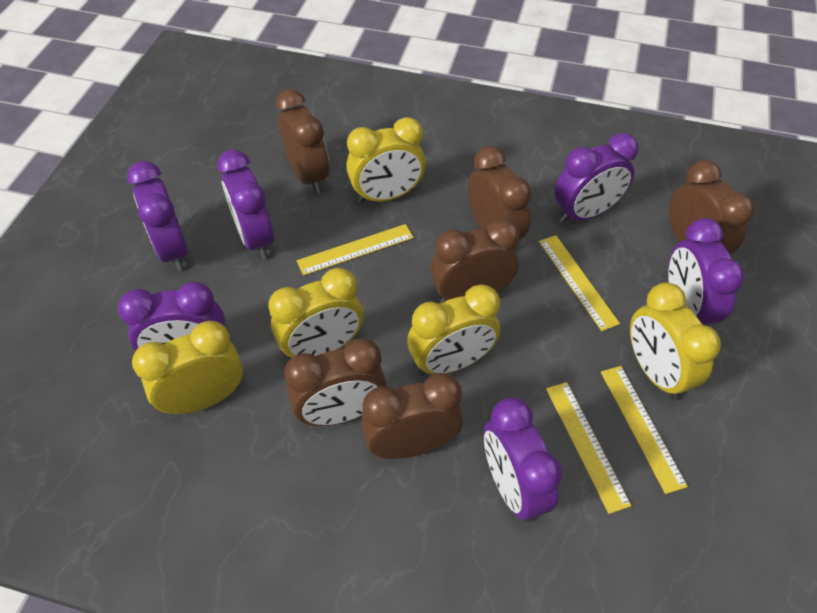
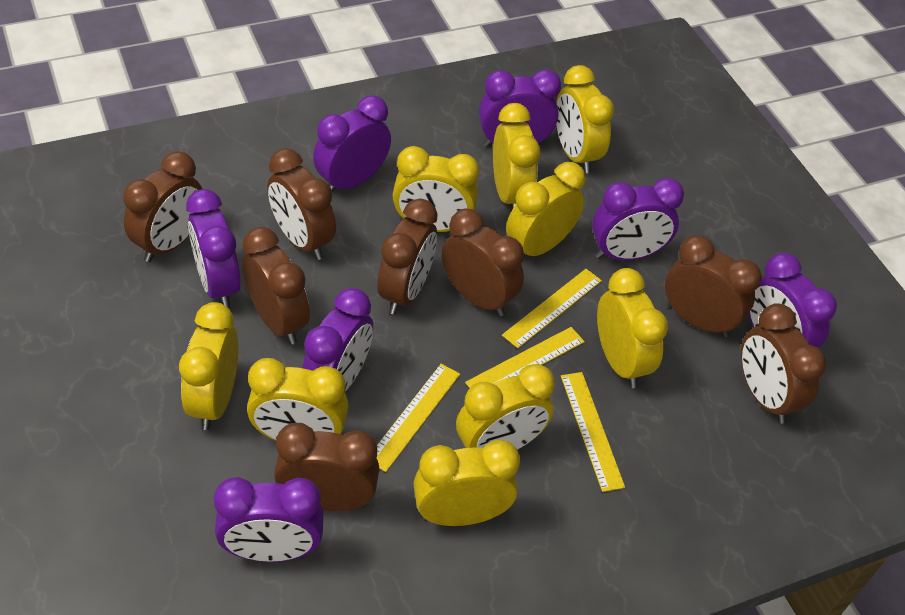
brown clock: 6 -> 8
purple clock: 6 -> 7
yellow clock: 5 -> 9

